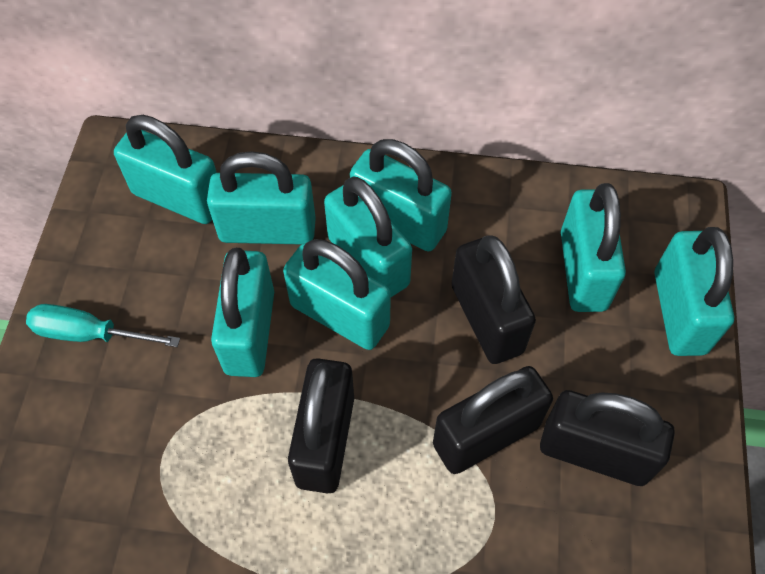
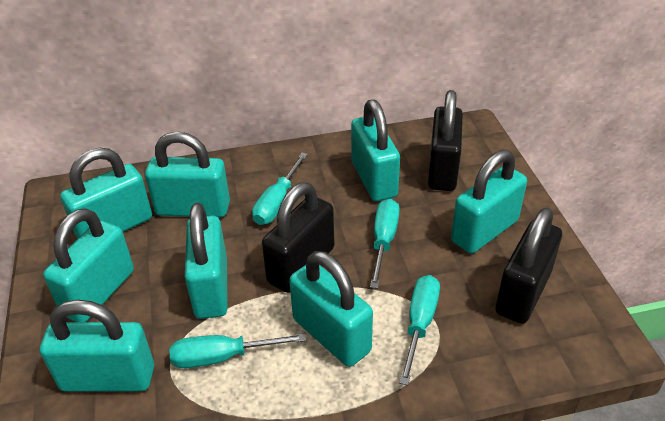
black padlock: 4 -> 3
turquoise screwdriver: 1 -> 4

